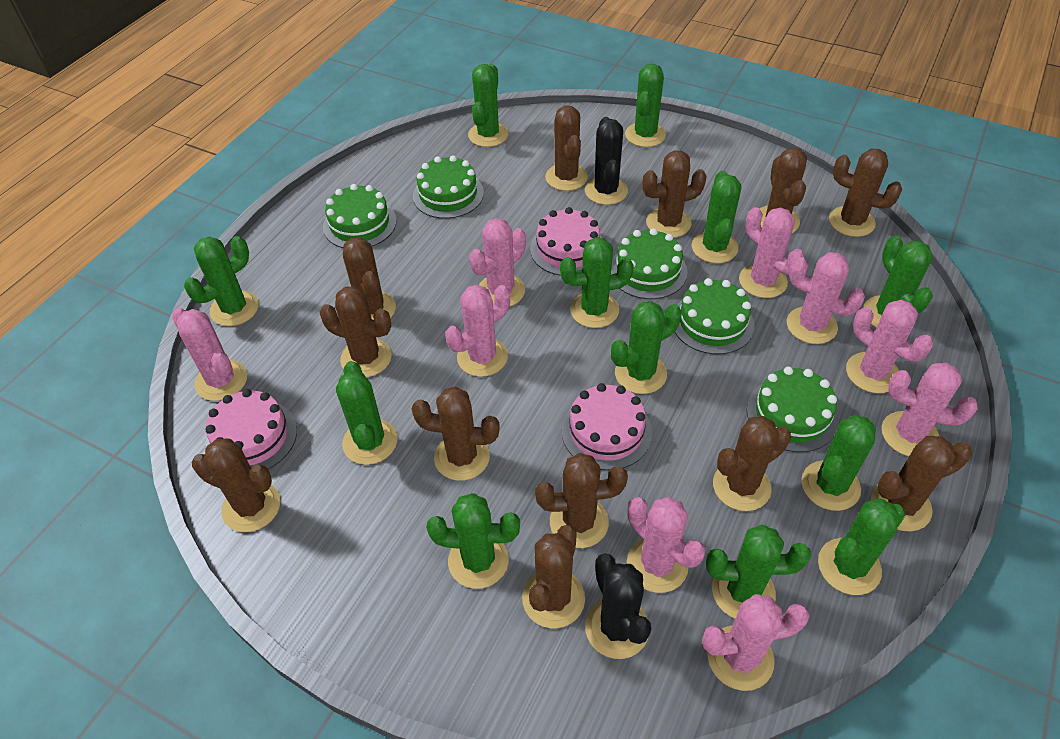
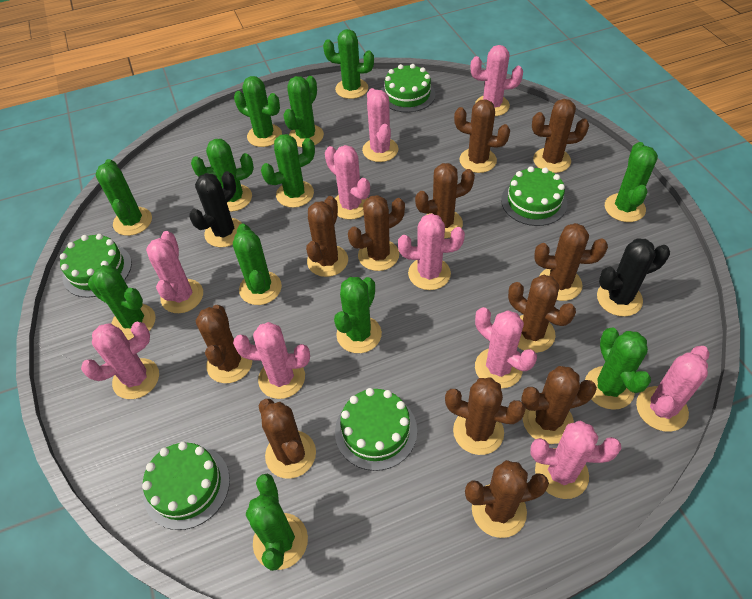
pink cactus: 9 -> 10
pink cake: 3 -> 0

